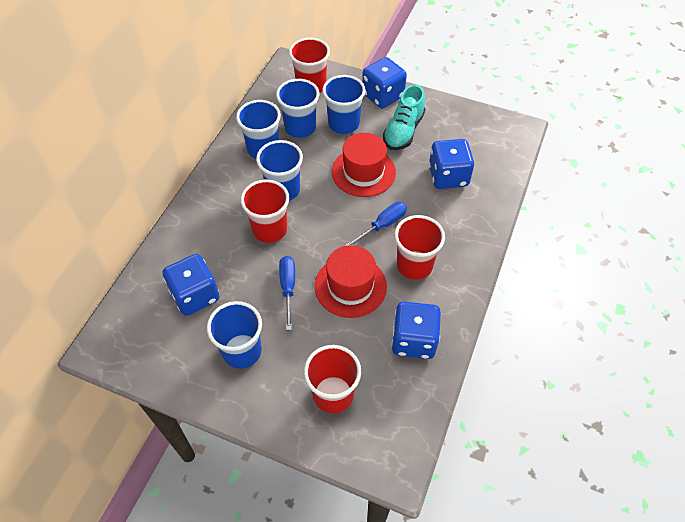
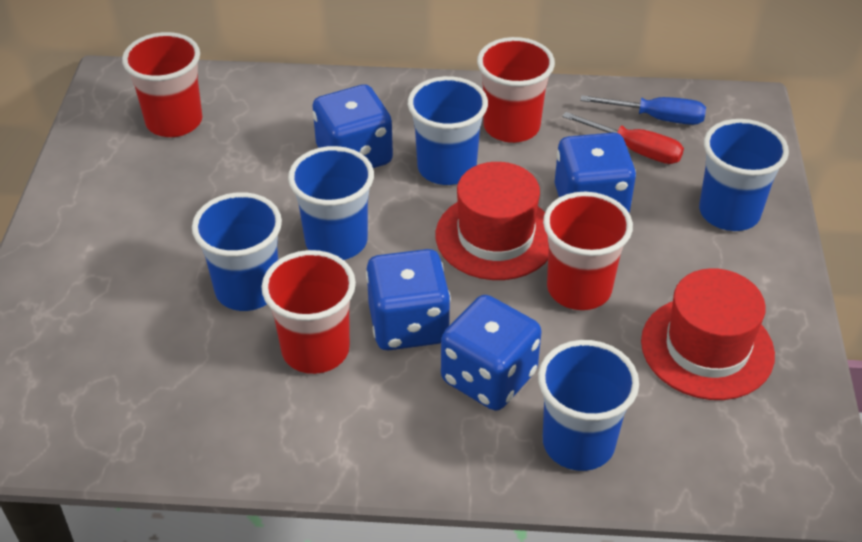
blue screwdriver: 2 -> 1
red screwdriver: 0 -> 1
turquoise shoe: 1 -> 0

